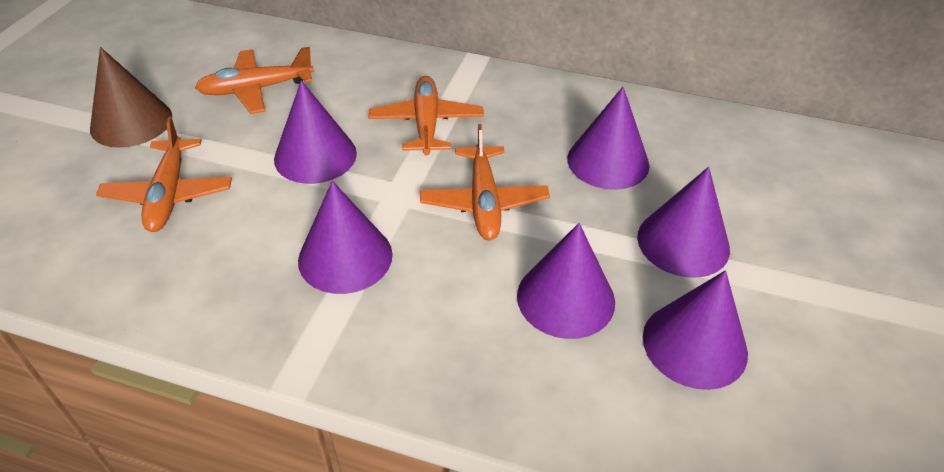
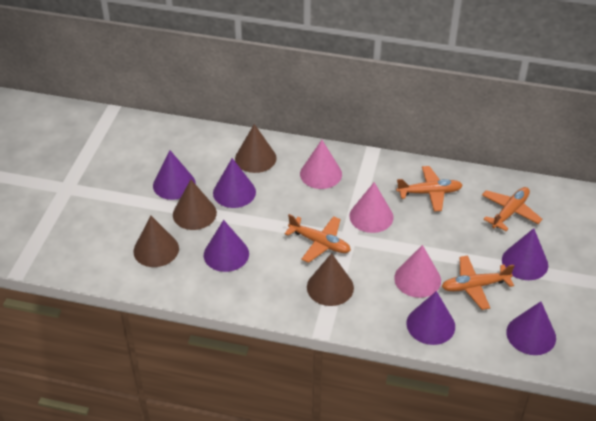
brown cone: 1 -> 4
pink cone: 0 -> 3

